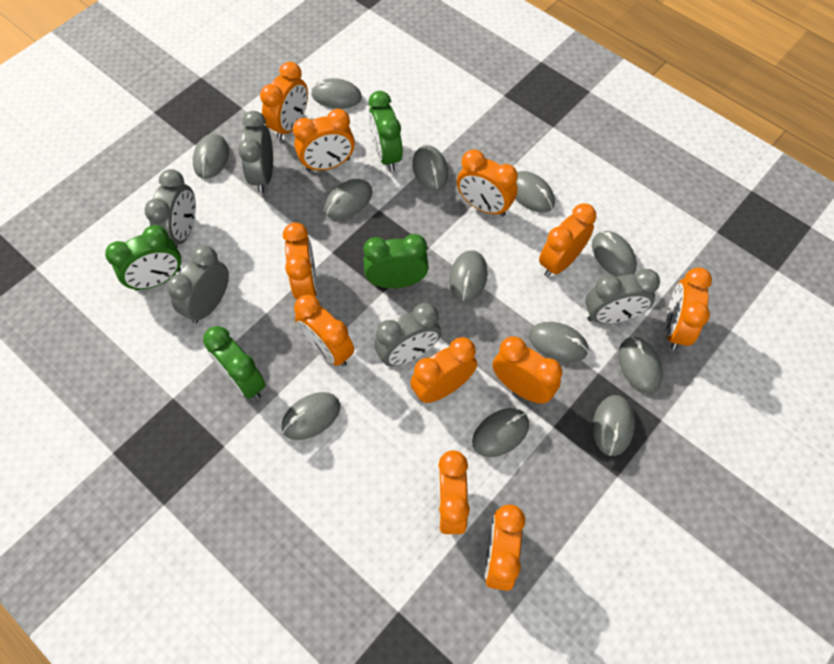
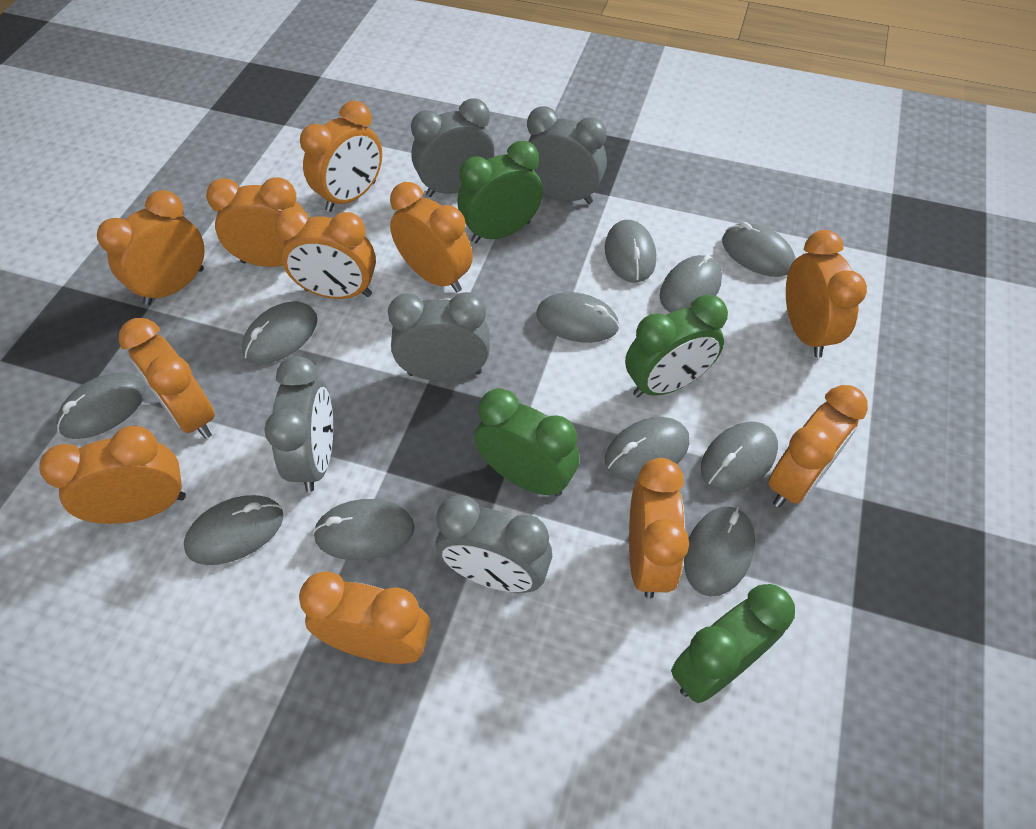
grey mouse: 12 -> 11

